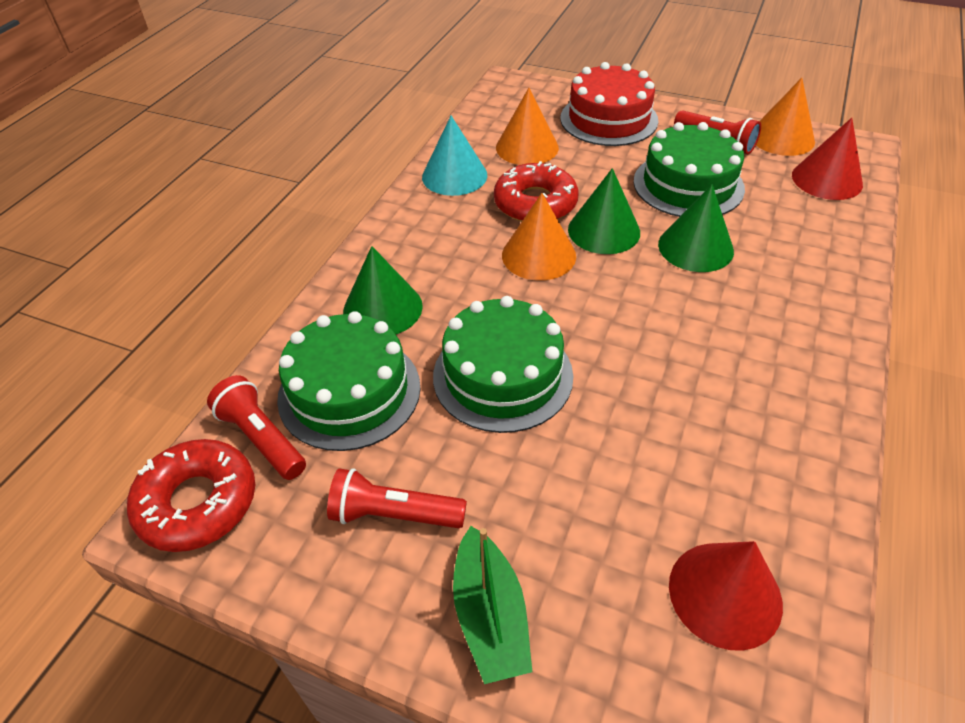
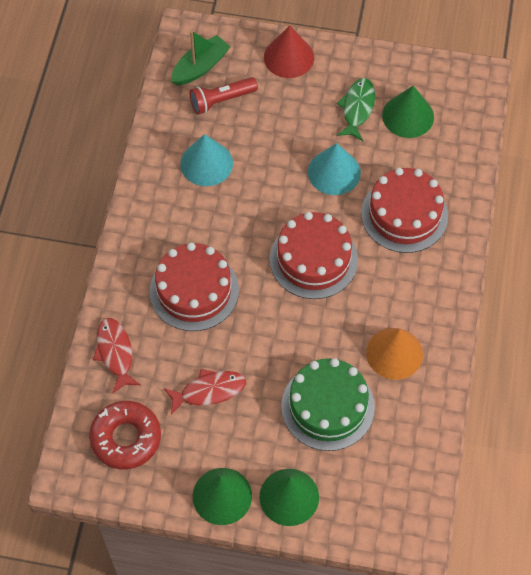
green cake: 3 -> 1
green fish: 0 -> 1
orange cone: 3 -> 1
red cake: 1 -> 3
red cone: 2 -> 1
red donut: 2 -> 1
red fish: 0 -> 2
red flashlight: 3 -> 1
turquoise cone: 1 -> 2

